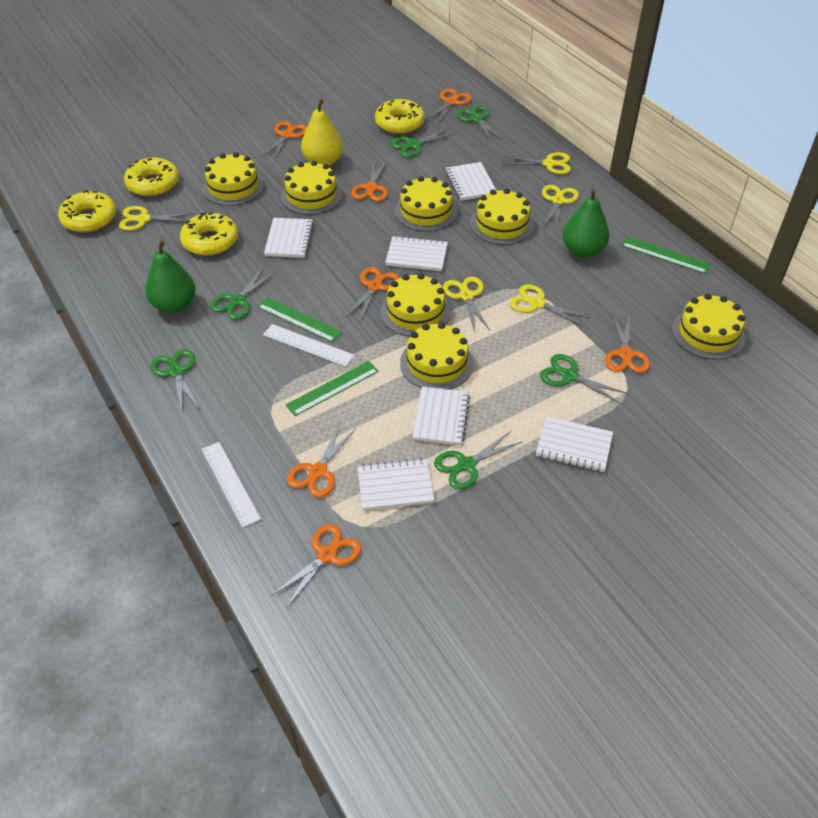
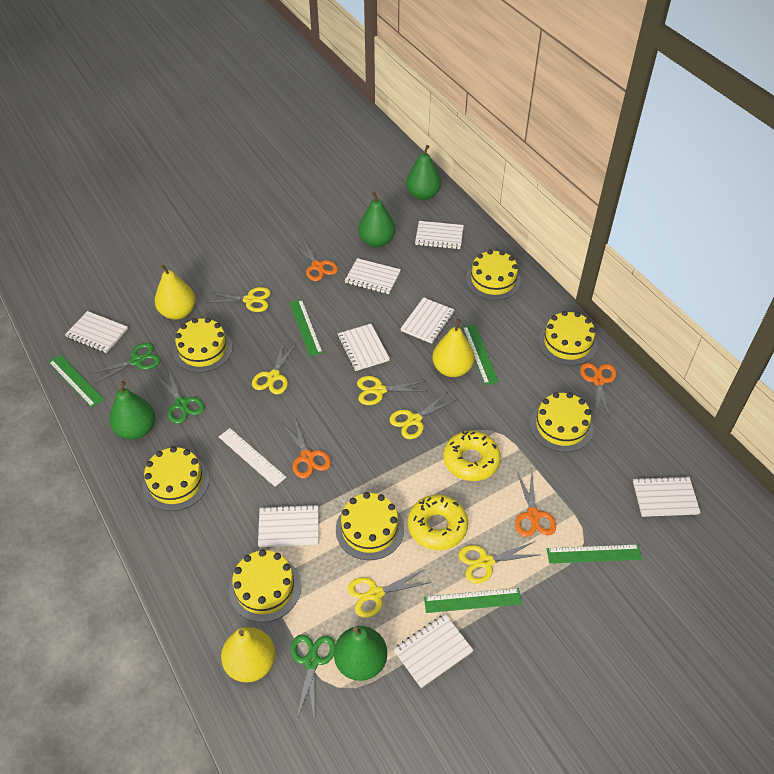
green pear: 2 -> 4
green ruler: 3 -> 5
green scissors: 6 -> 3
orange scissors: 7 -> 4
white notebook: 6 -> 8
white ruler: 2 -> 1
yellow donut: 4 -> 2
yellow pear: 1 -> 3
yellow scissors: 5 -> 6

